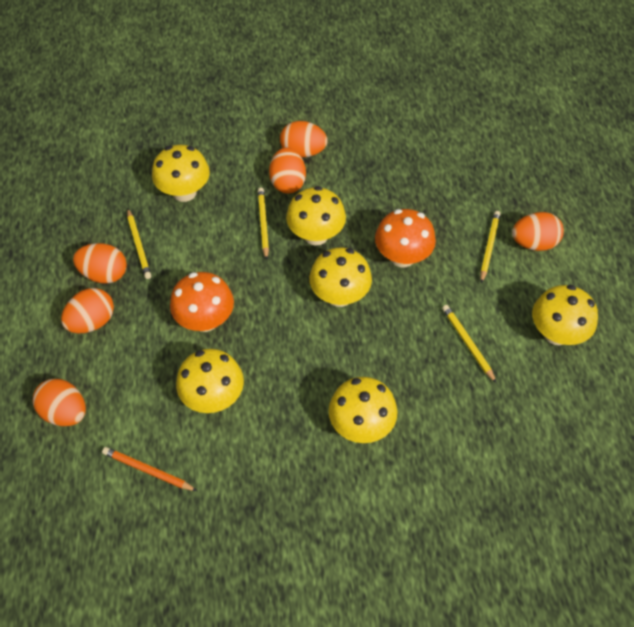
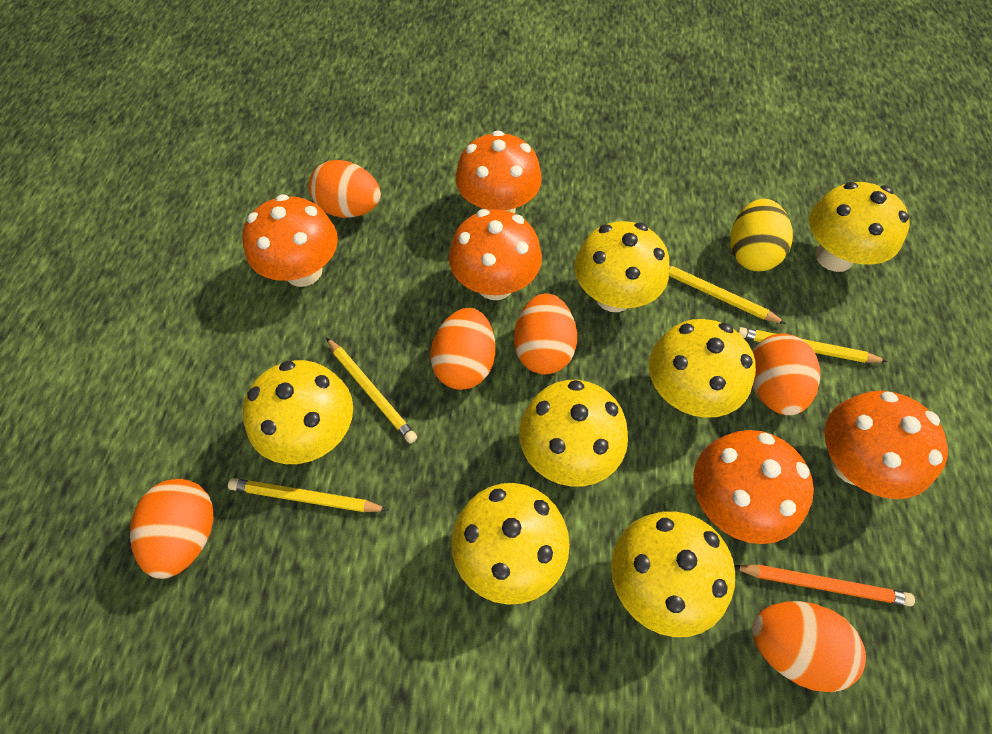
orange mushroom: 2 -> 5
yellow egg: 0 -> 1
yellow mushroom: 6 -> 7

